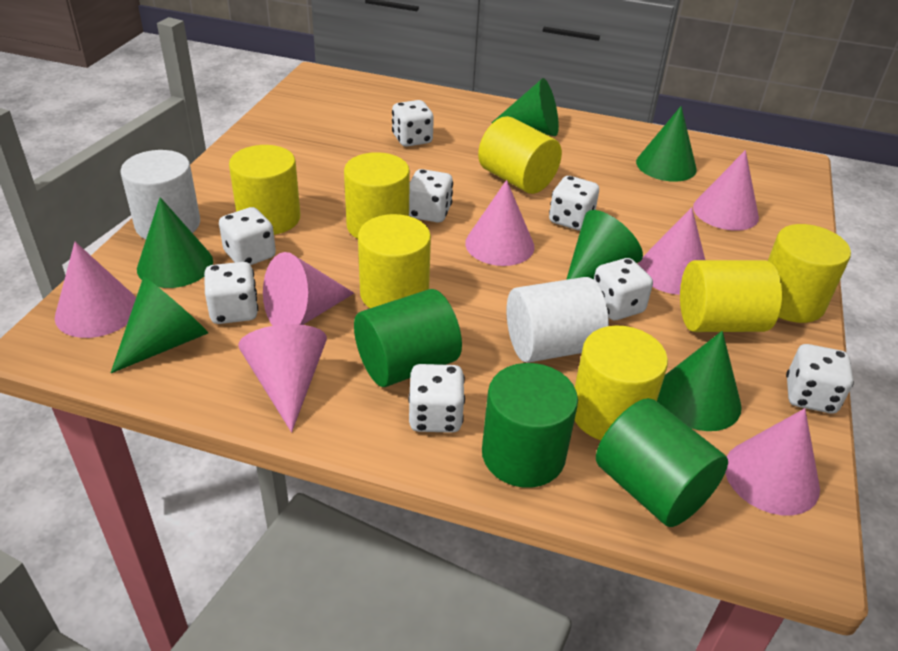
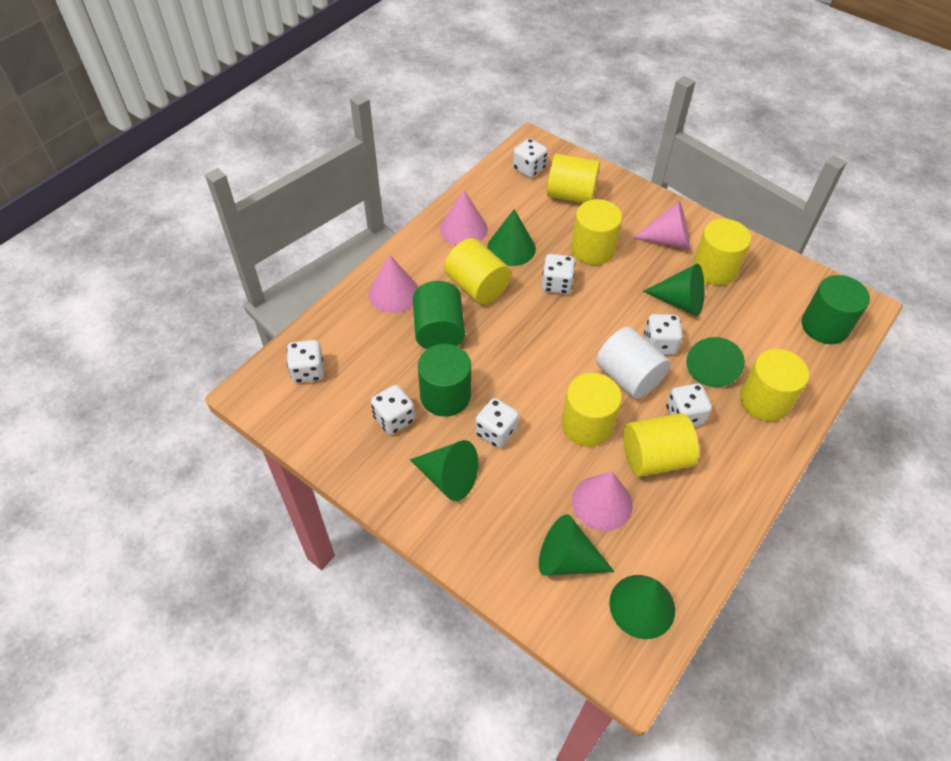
pink cone: 7 -> 4
white cylinder: 2 -> 1
white dice: 8 -> 7

